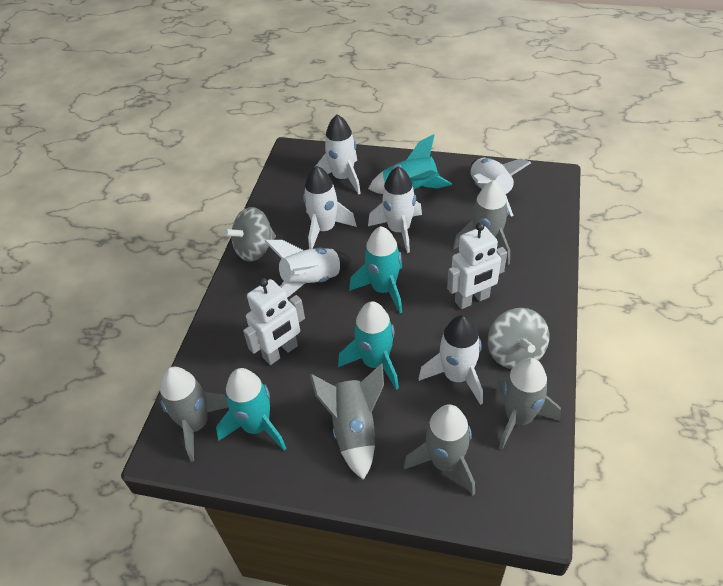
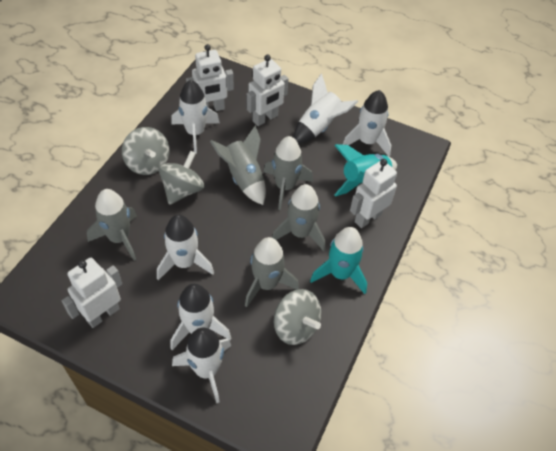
grey spinning top: 2 -> 3
turquoise rocket: 4 -> 2
white robot: 2 -> 4

